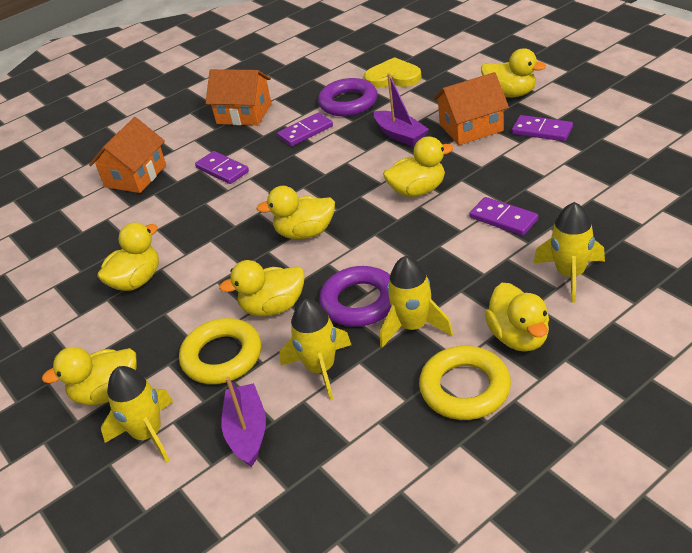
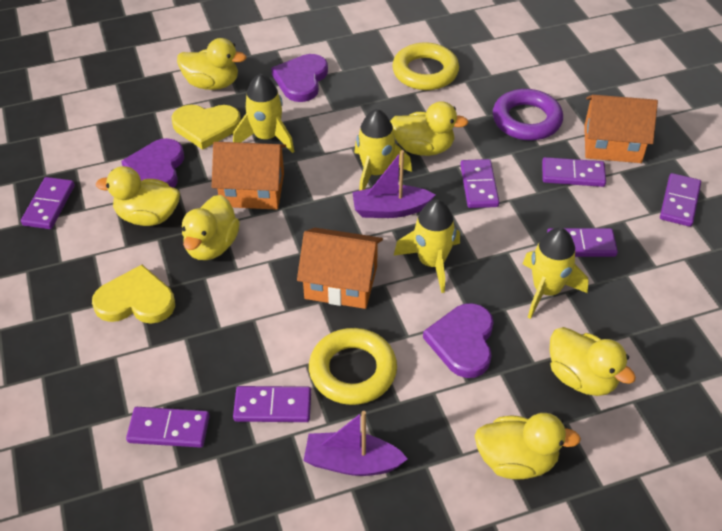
purple domino: 4 -> 7
purple heart: 0 -> 3
purple ring: 2 -> 1
yellow duck: 7 -> 6
yellow heart: 1 -> 2

